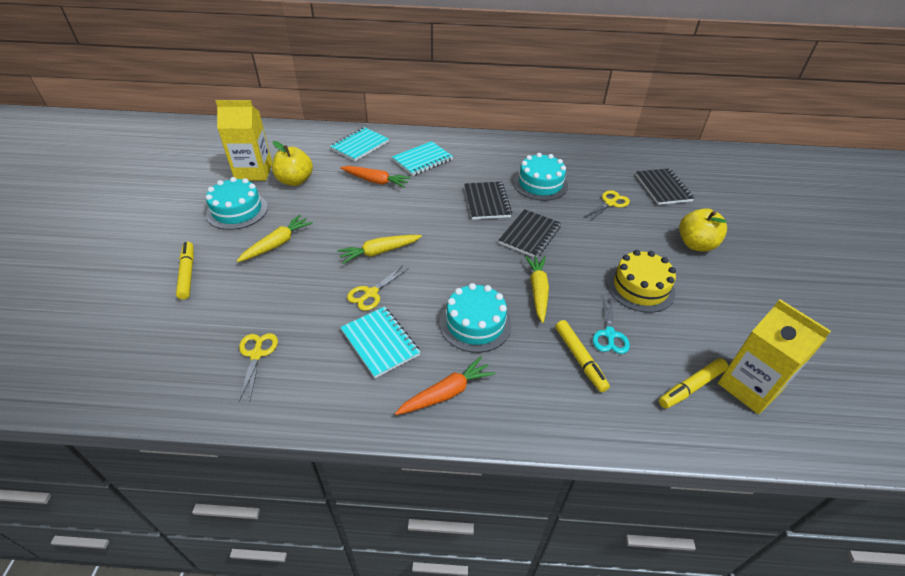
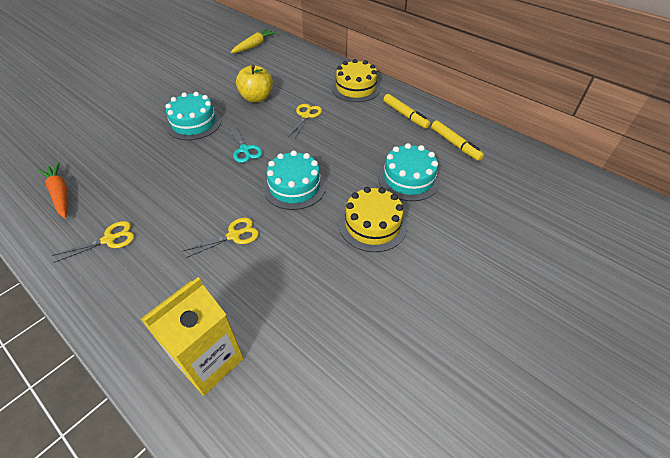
black notebook: 3 -> 0
orange carrot: 2 -> 1
turquoise notebook: 3 -> 0
yellow apple: 2 -> 1
yellow cake: 1 -> 2
yellow carrot: 3 -> 1
yellow carton: 2 -> 1
yellow marker: 3 -> 2

